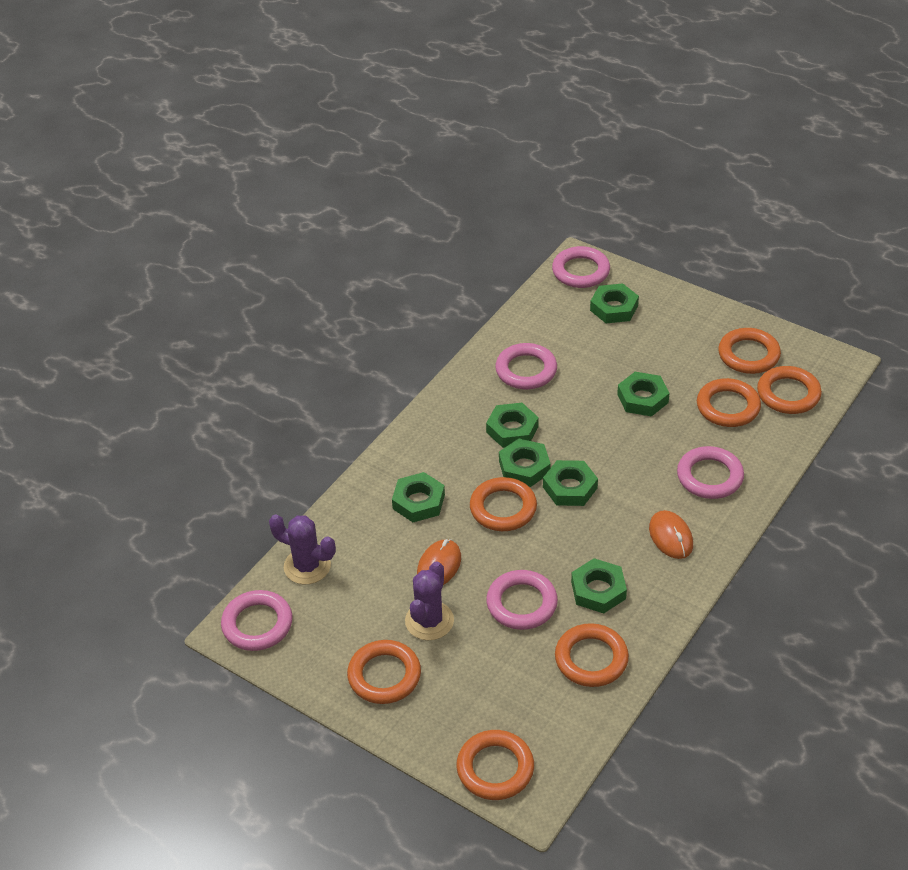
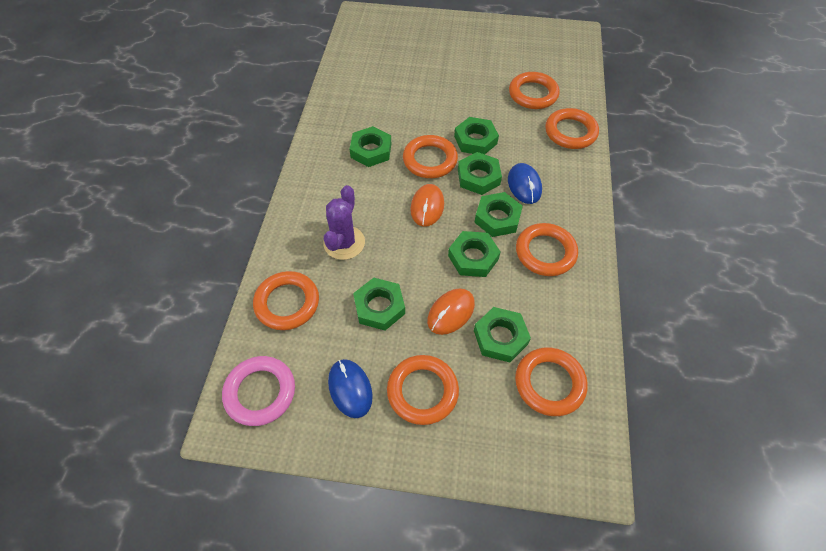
blue mouse: 0 -> 2
pink ring: 5 -> 1
purple cactus: 2 -> 1

